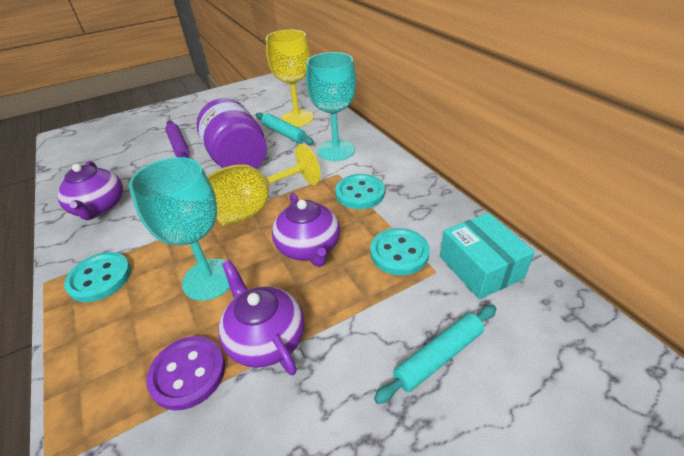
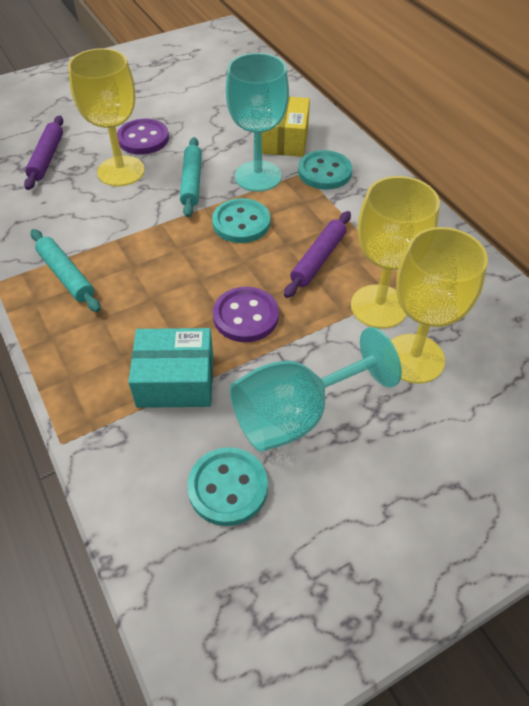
purple button: 1 -> 2
purple jar: 1 -> 0
purple rolling pin: 1 -> 2
purple teapot: 3 -> 0
yellow box: 0 -> 1
yellow goblet: 2 -> 3

